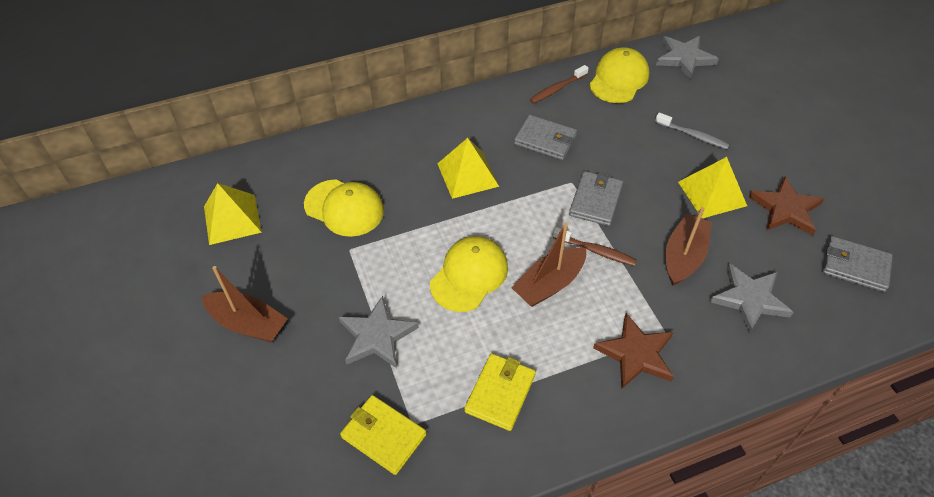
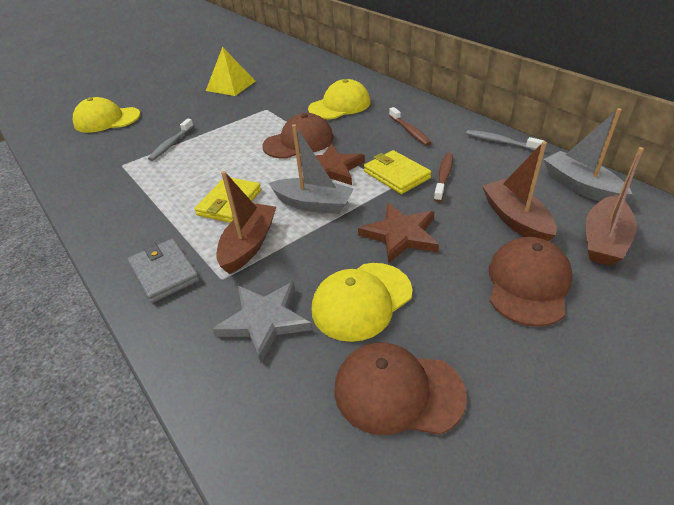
brown cap: 0 -> 3
grey boat: 0 -> 2
grey star: 3 -> 1
grey toothbrush: 1 -> 2
grey wallet: 3 -> 1
yellow pyramid: 3 -> 1

